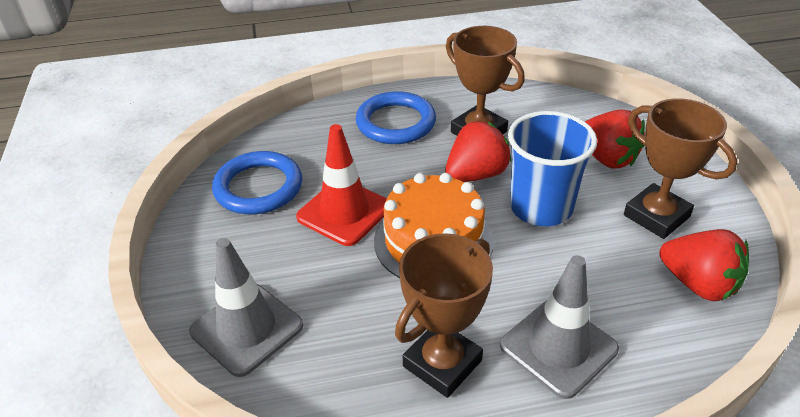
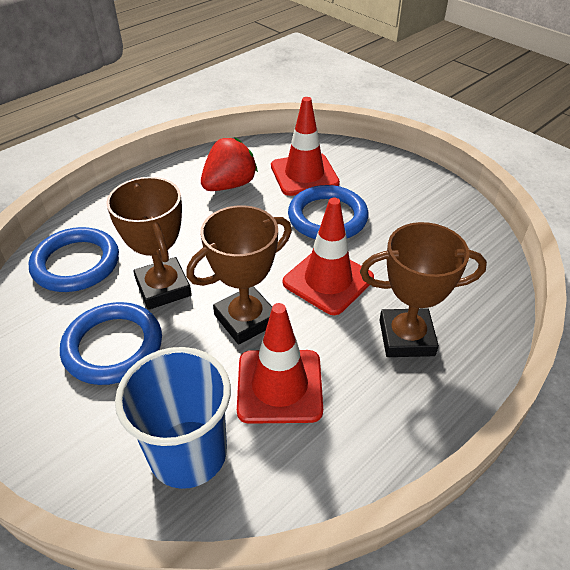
blue ring: 2 -> 3
grey traffic cone: 2 -> 0
orange cake: 1 -> 0
red strawberry: 3 -> 1
red traffic cone: 1 -> 3

